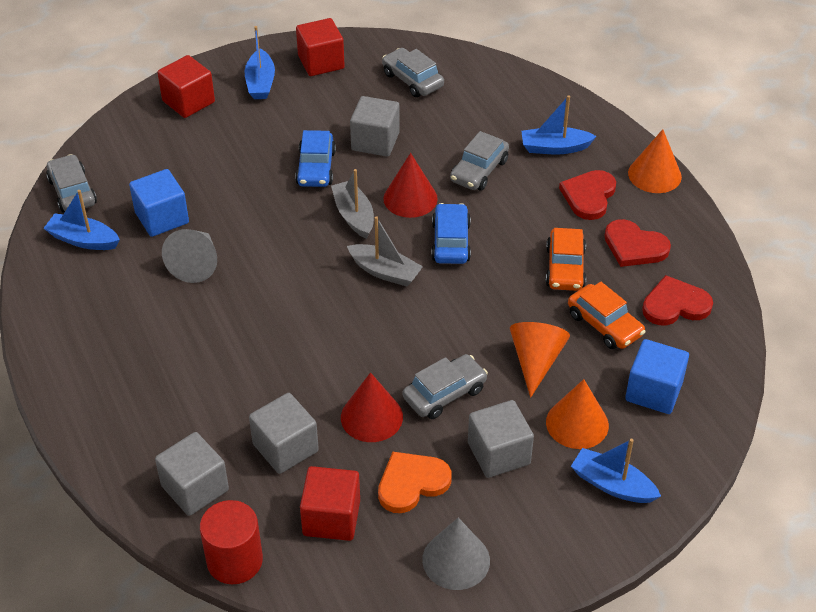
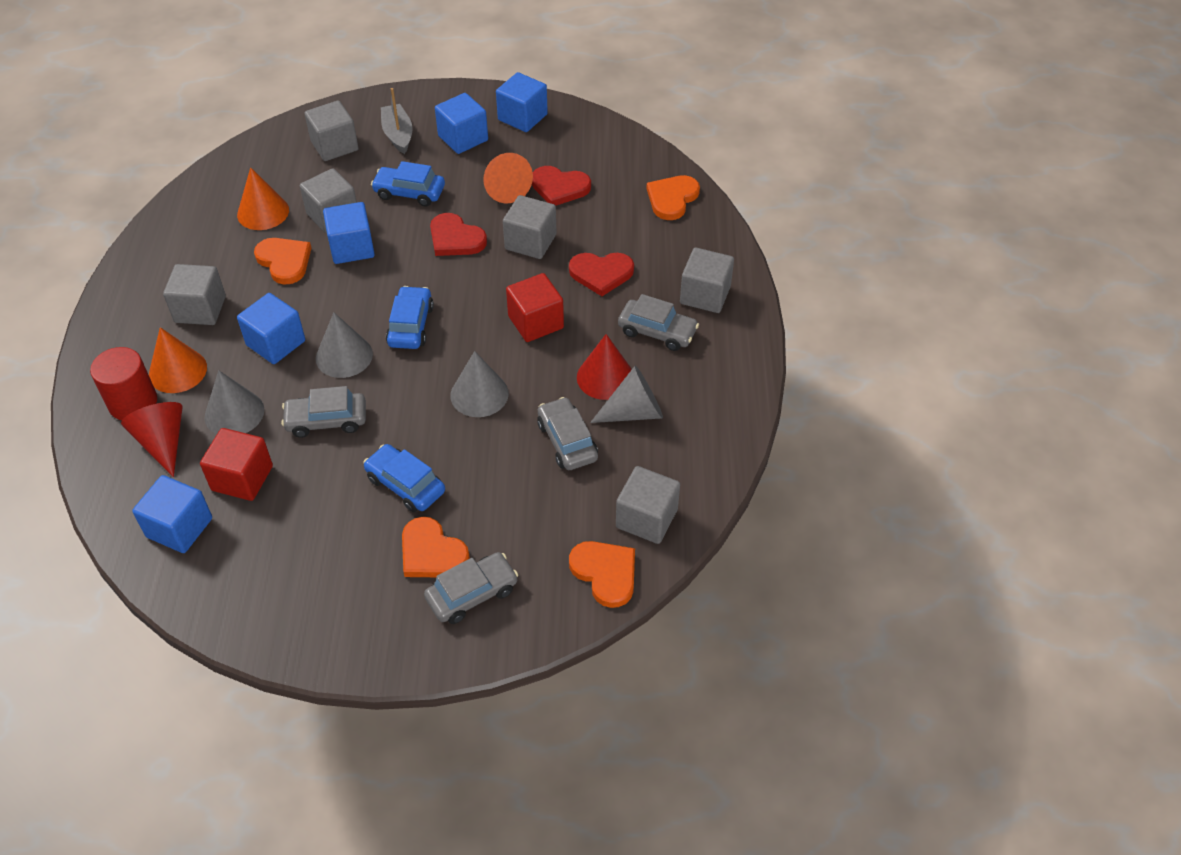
blue boat: 4 -> 0
blue car: 2 -> 3
blue cube: 2 -> 5
grey boat: 2 -> 1
grey cone: 2 -> 4
grey cube: 4 -> 6
orange car: 2 -> 0
orange heart: 1 -> 4
red cube: 3 -> 2

